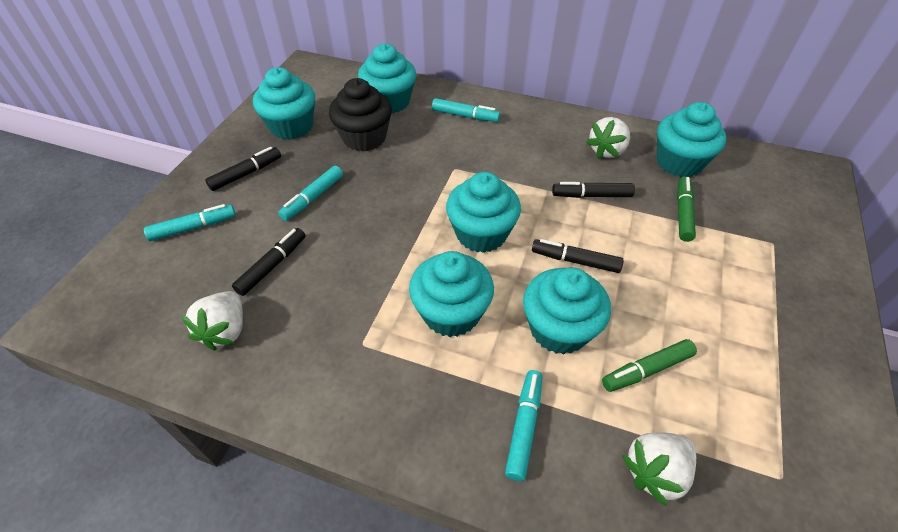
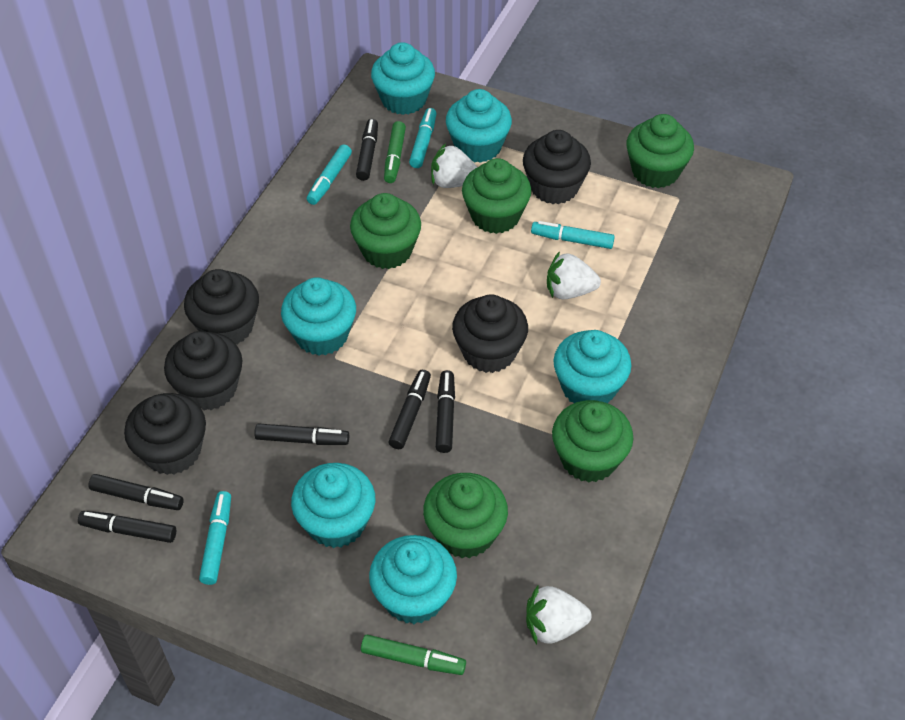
black cupcake: 1 -> 5
black marker: 4 -> 6
green cupcake: 0 -> 5

